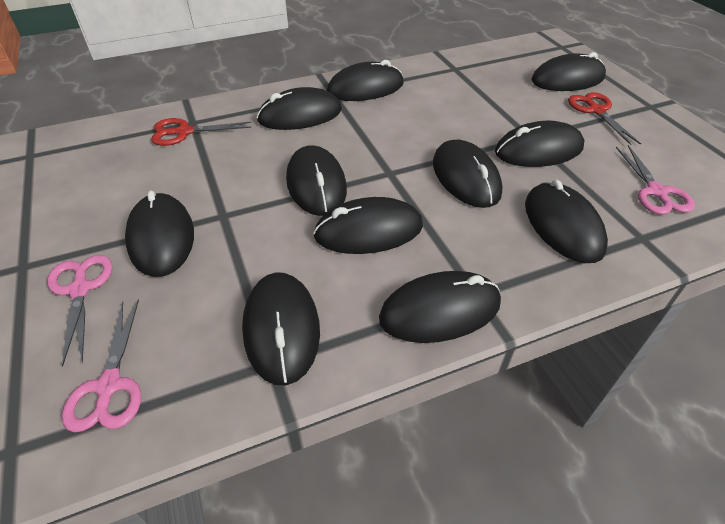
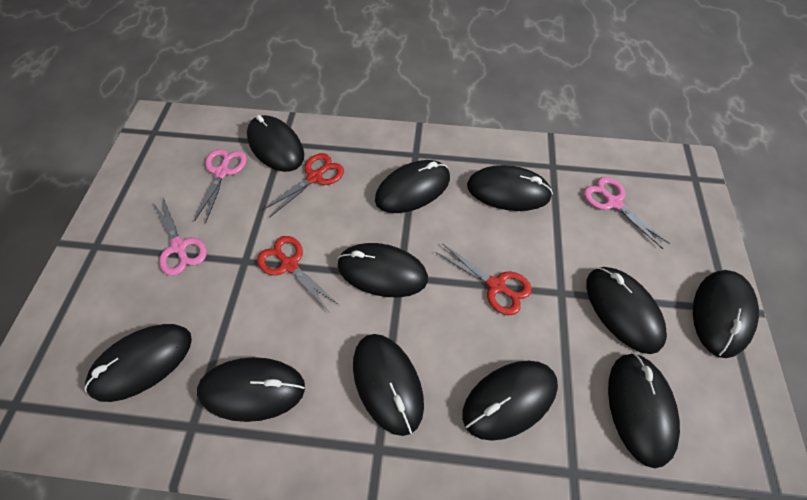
red scissors: 2 -> 3

